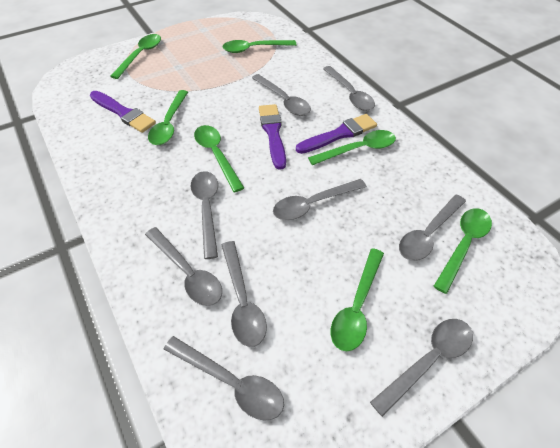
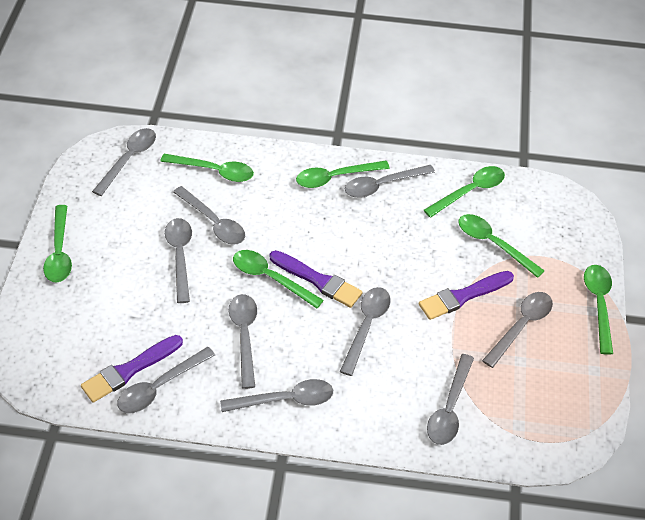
grey spoon: 9 -> 10

